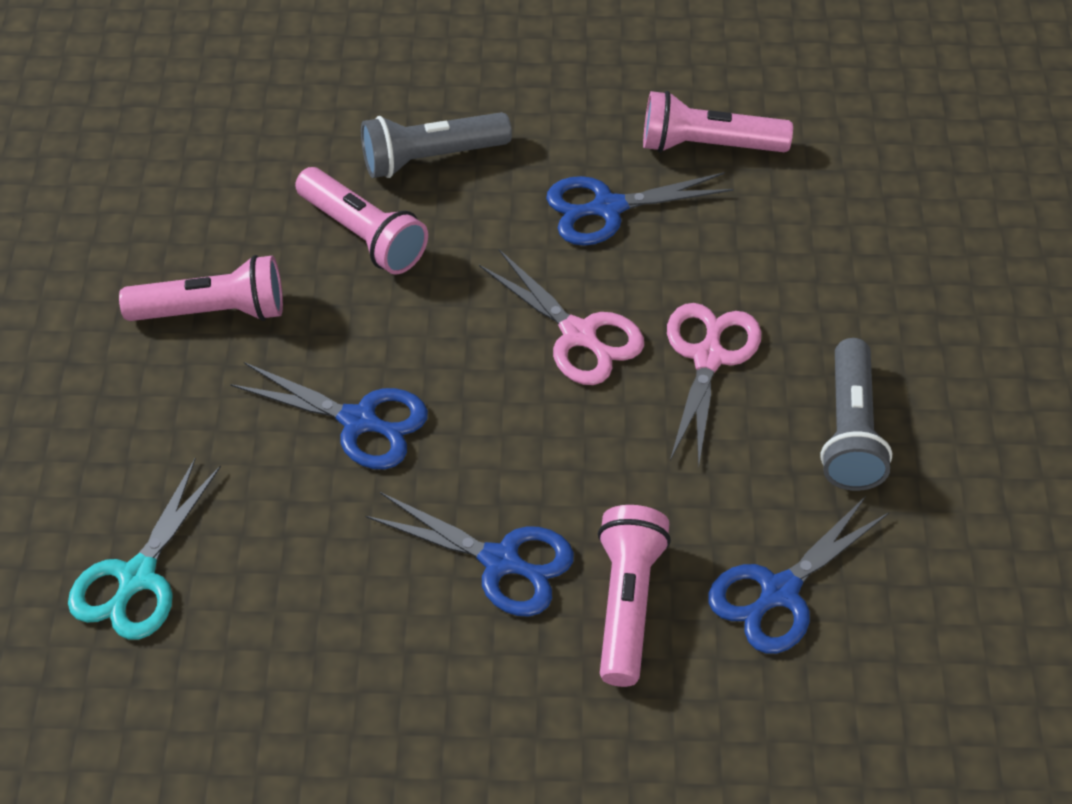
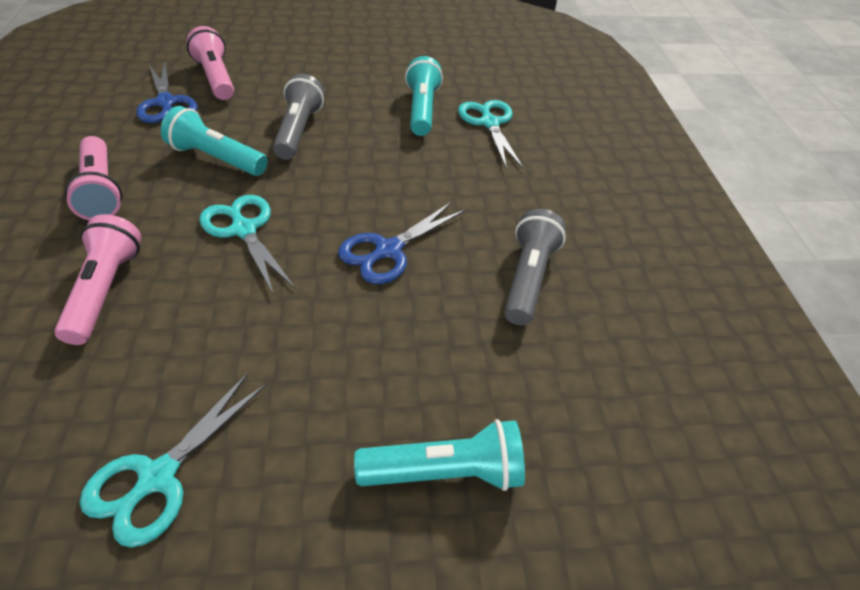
blue scissors: 4 -> 2
pink flashlight: 4 -> 3
pink scissors: 2 -> 0
turquoise flashlight: 0 -> 3
turquoise scissors: 1 -> 3

